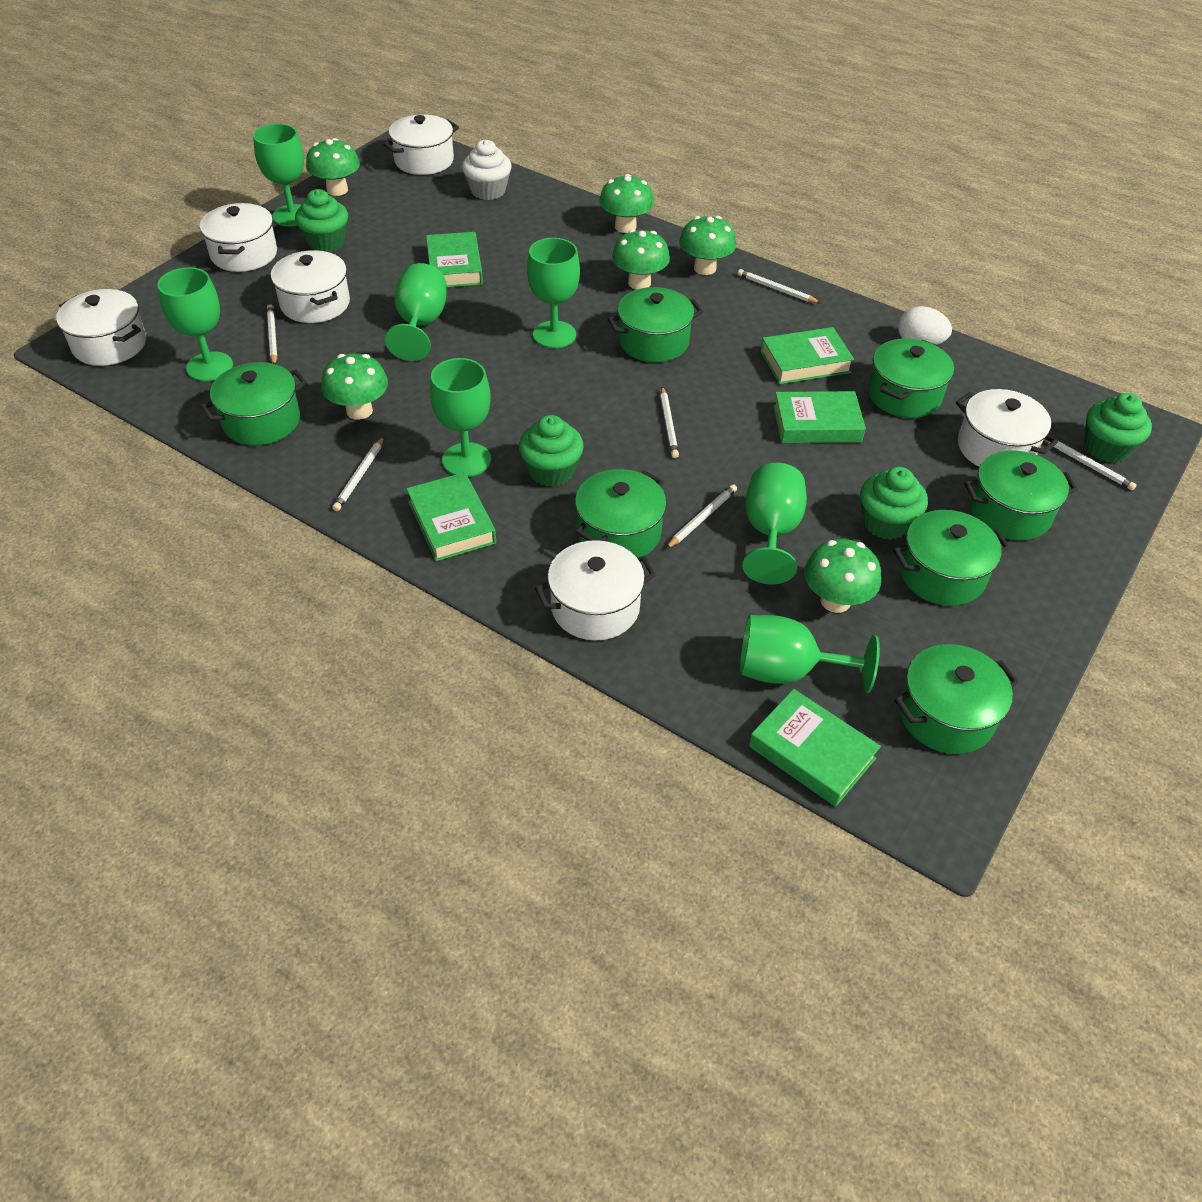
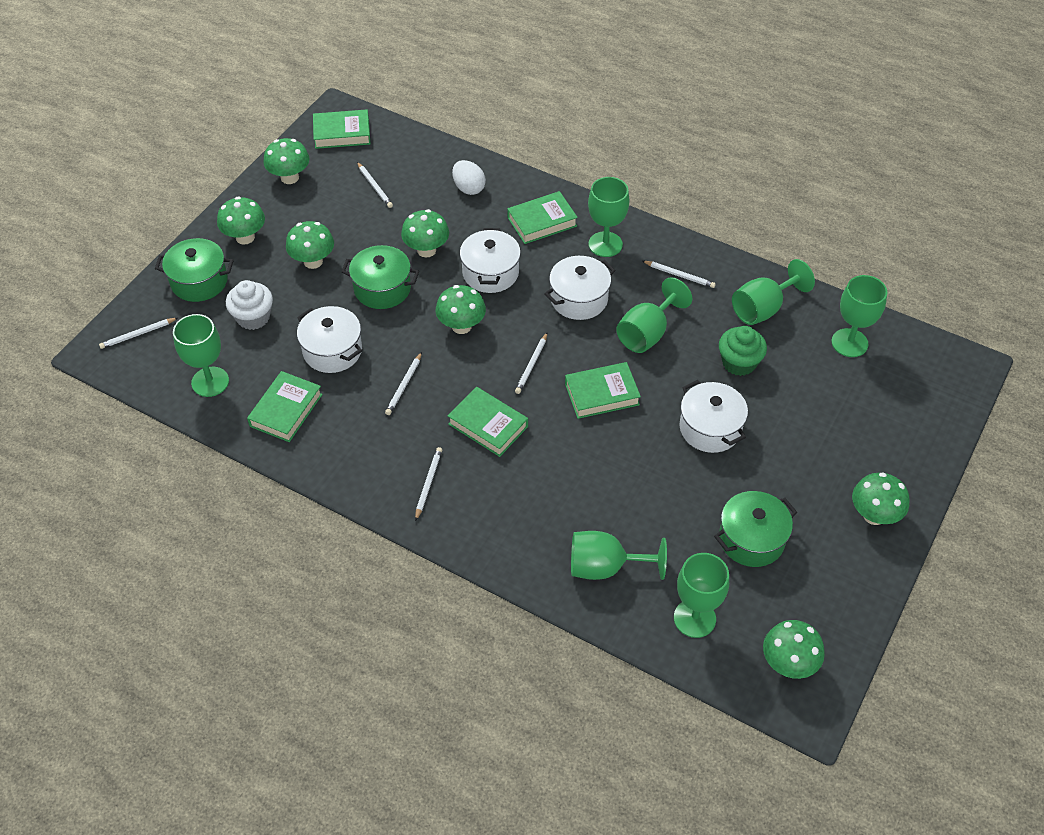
green cupcake: 4 -> 1
green mushroom: 6 -> 7
green pot: 7 -> 3
white pot: 6 -> 4

